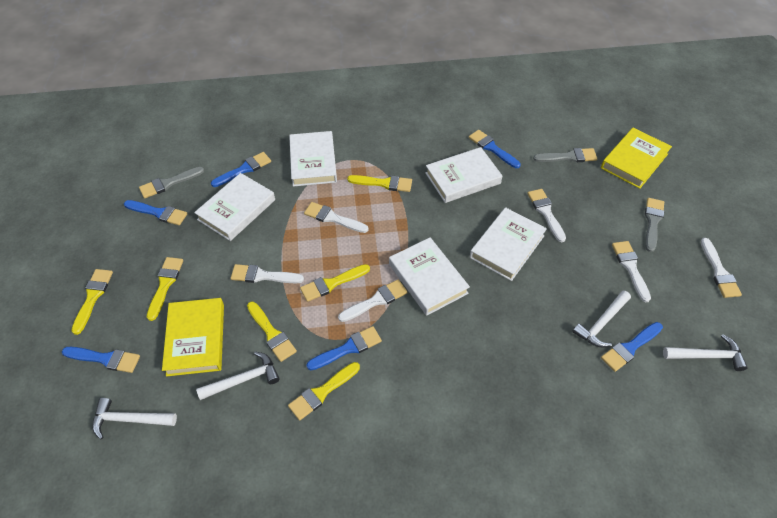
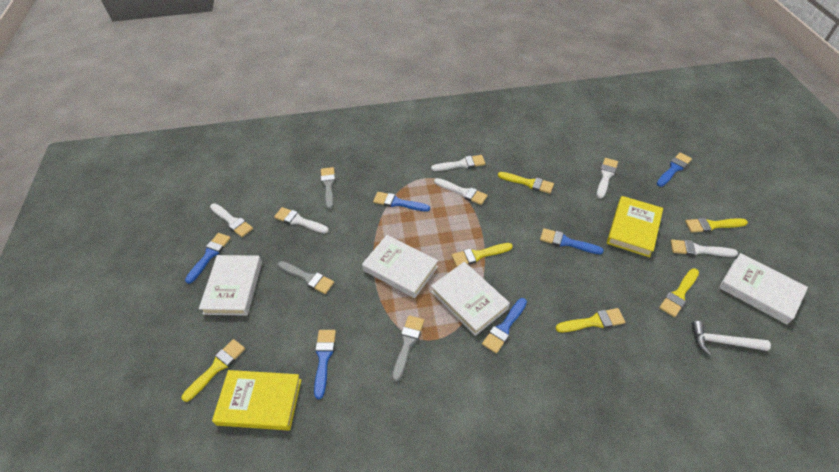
white book: 5 -> 4
white hammer: 4 -> 1

